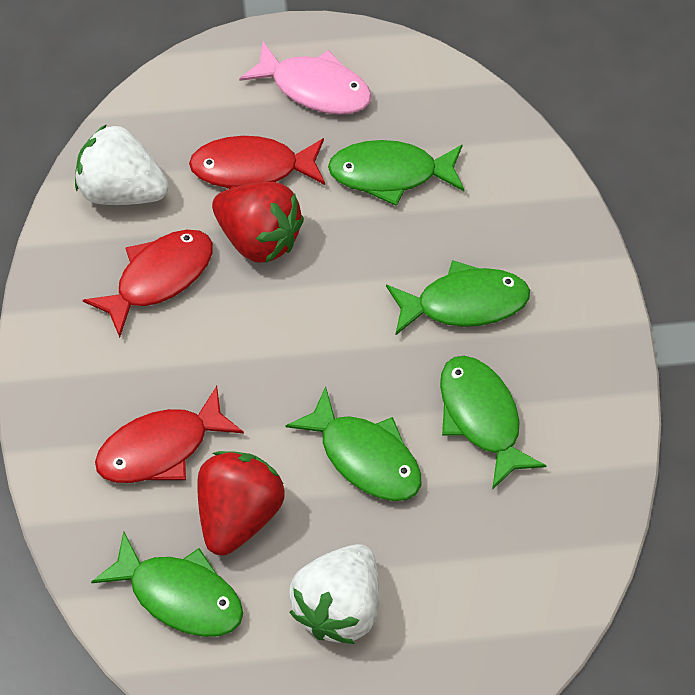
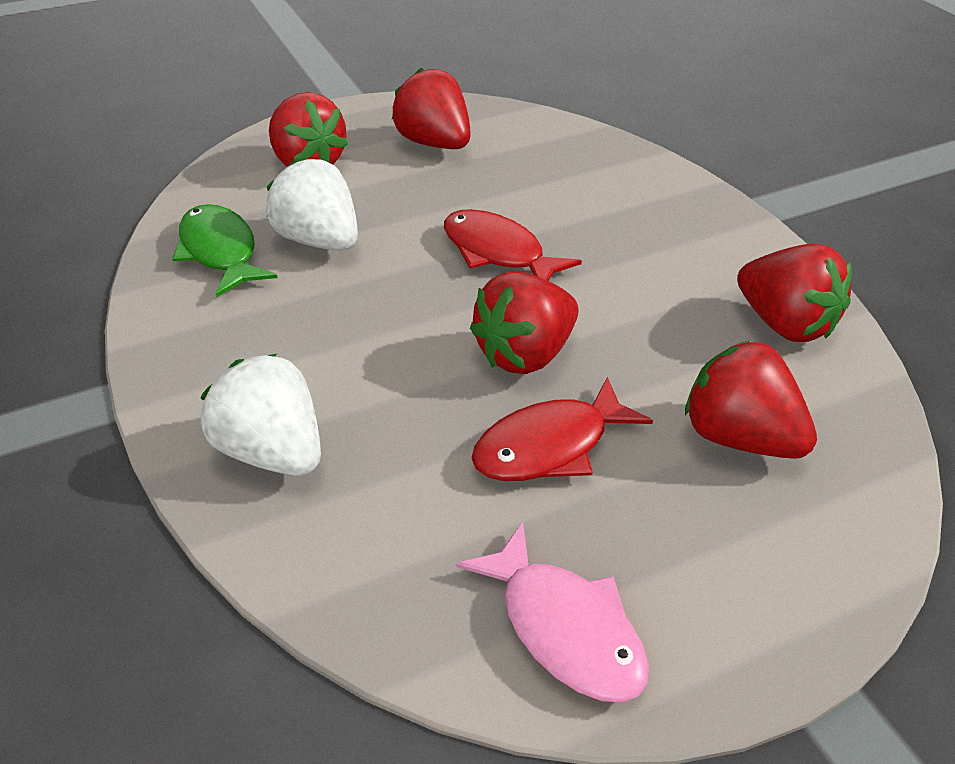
green fish: 5 -> 1
red fish: 3 -> 2
red strawberry: 2 -> 5

